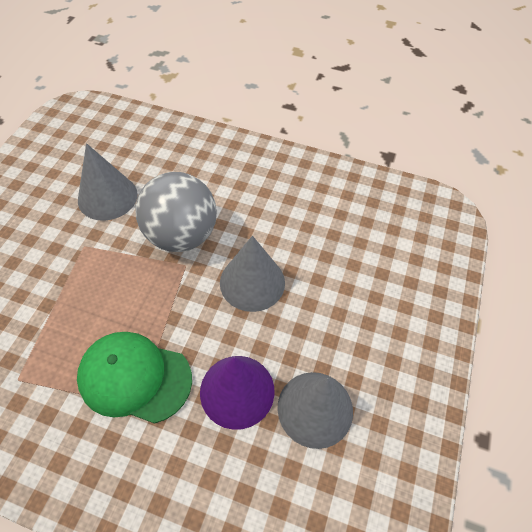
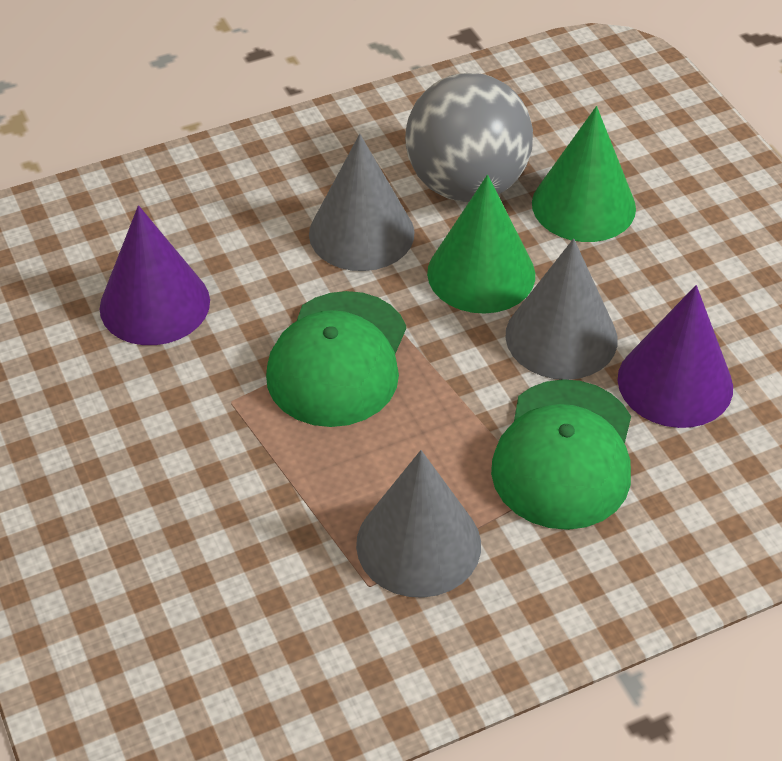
green cap: 1 -> 2
green cone: 0 -> 2
purple cone: 1 -> 2

